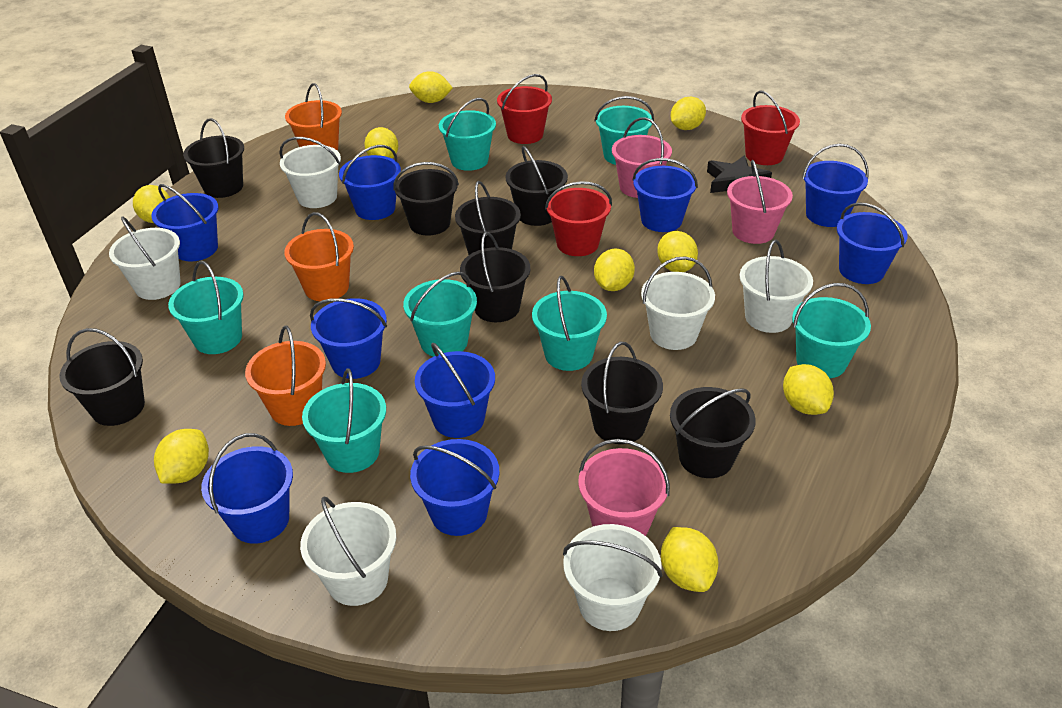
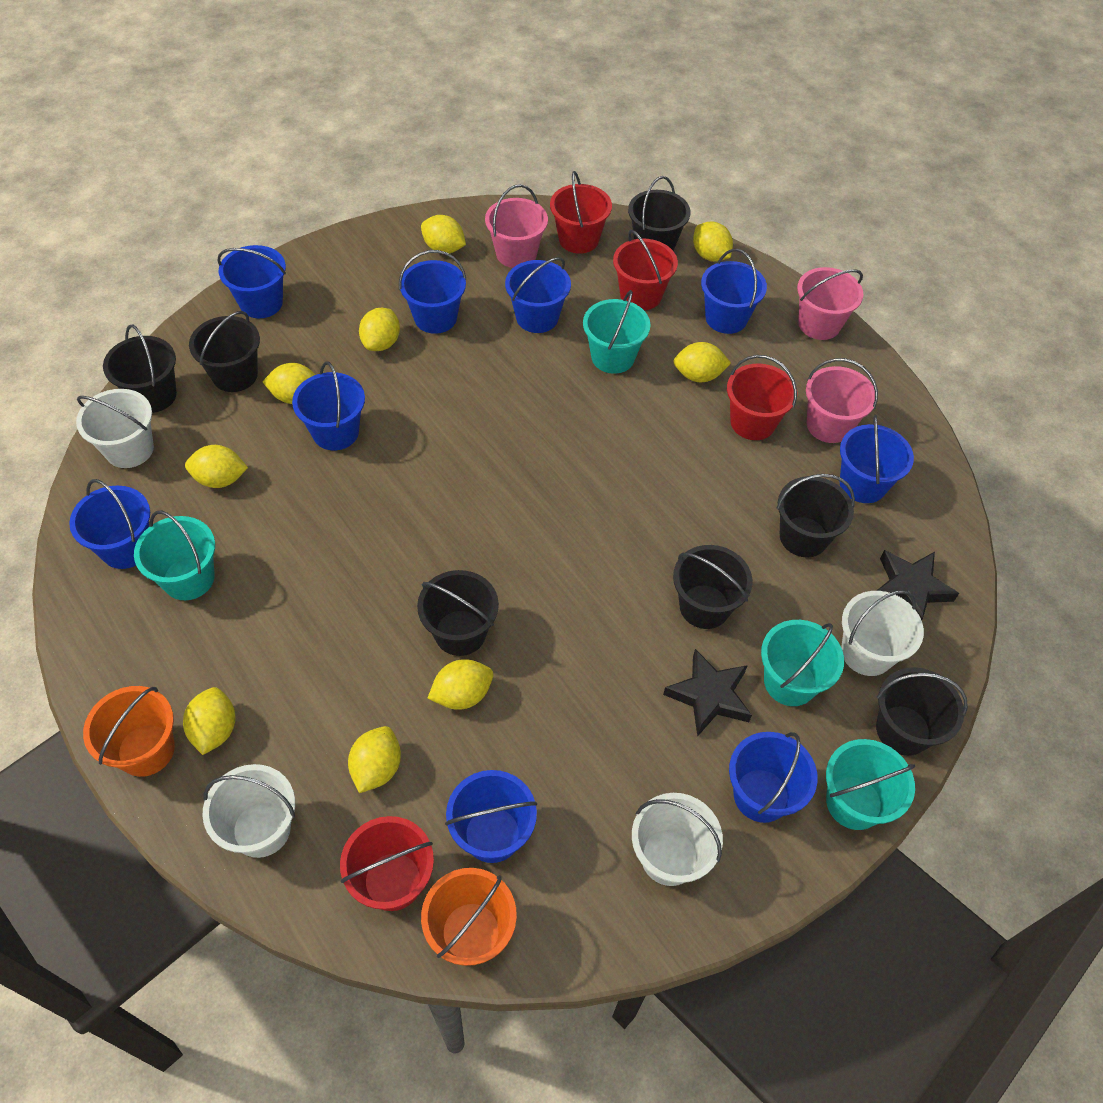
black bucket: 8 -> 7
black star: 1 -> 2
orange bucket: 3 -> 2
red bucket: 3 -> 4
turquoise bucket: 7 -> 4
white bucket: 6 -> 4

